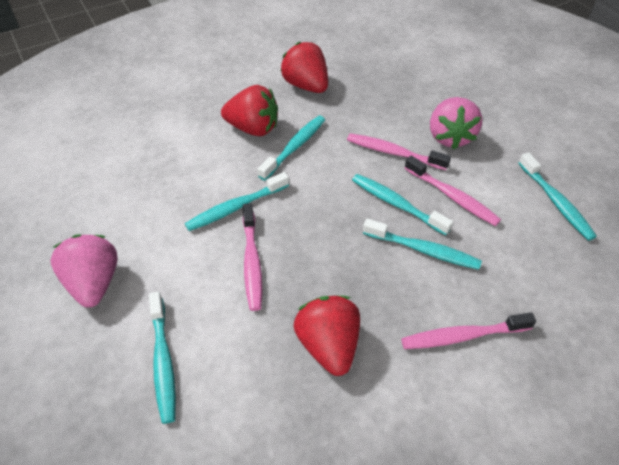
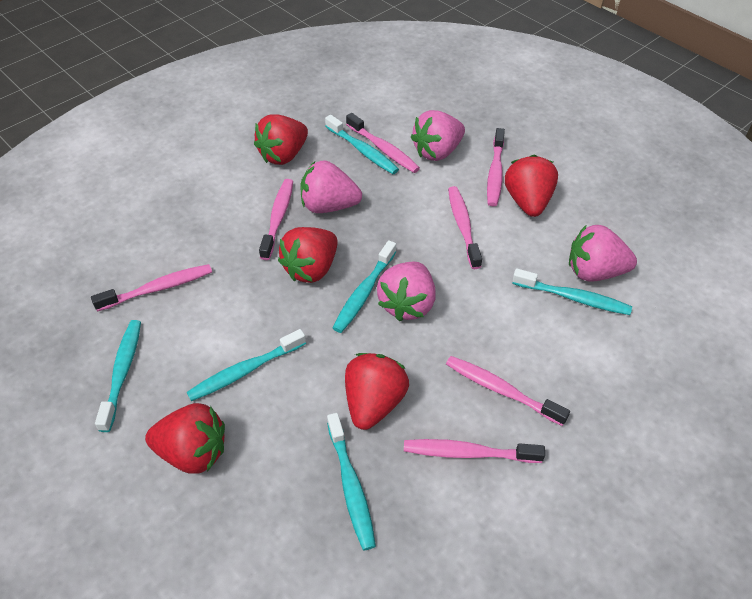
pink strawberry: 2 -> 4
pink toothbrush: 4 -> 7
red strawberry: 3 -> 5

